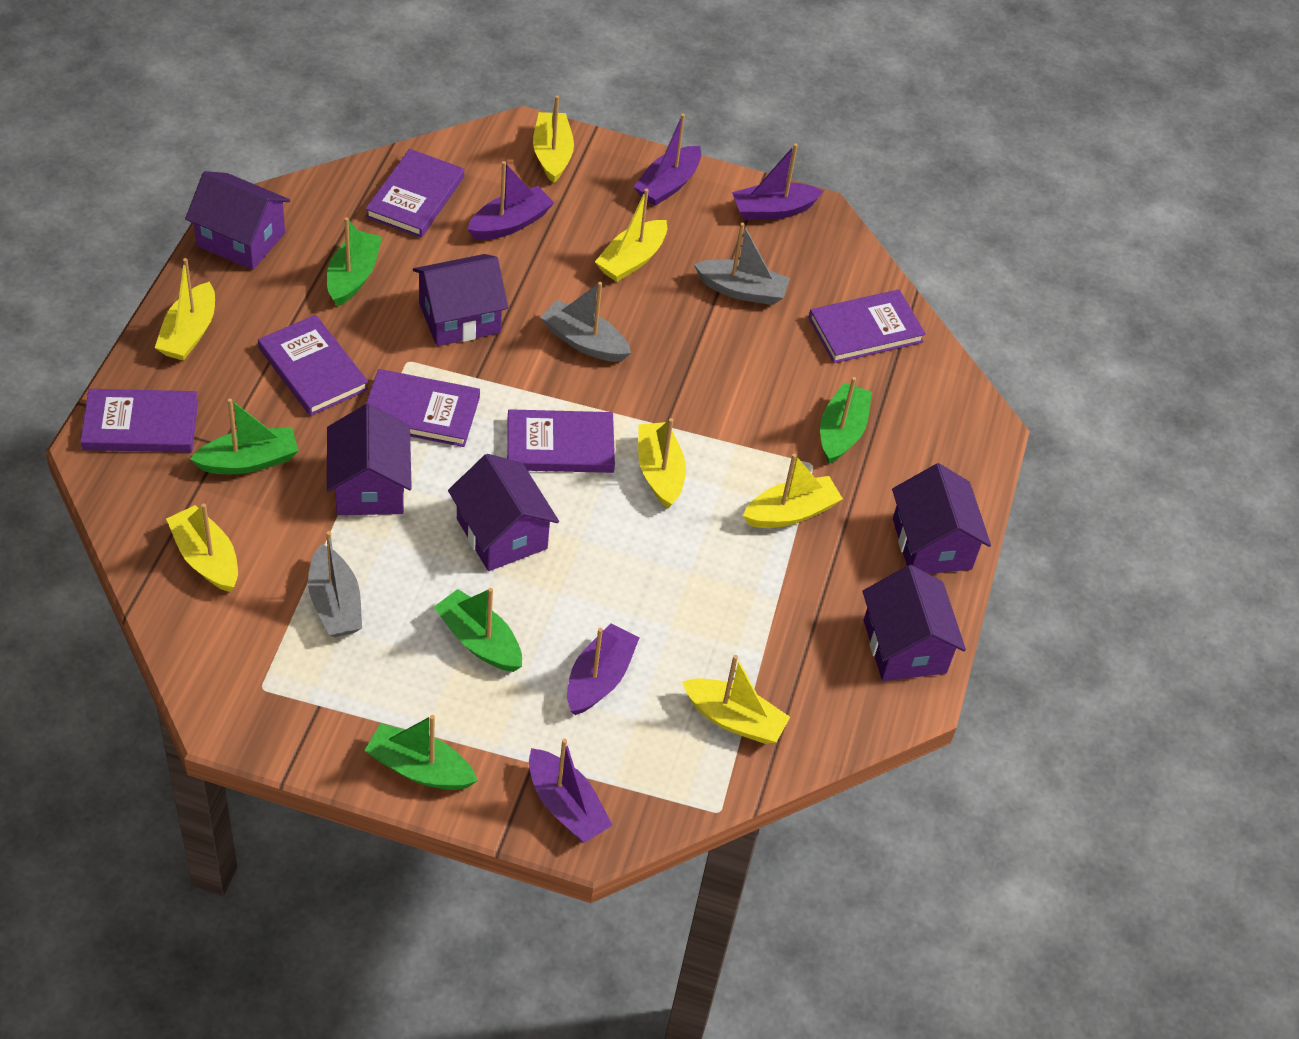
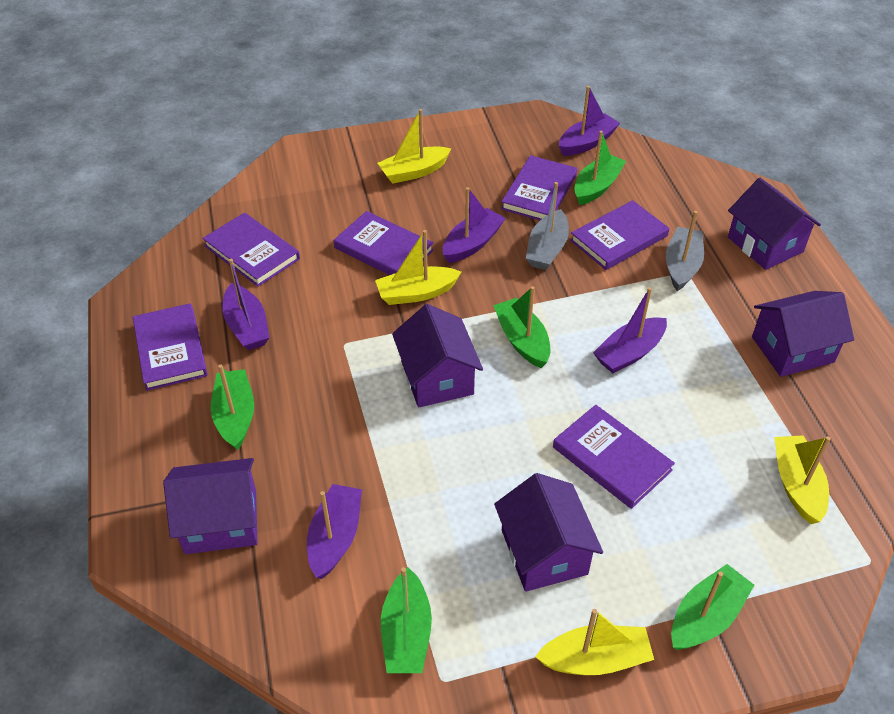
grey boat: 3 -> 2
purple house: 6 -> 5
yellow boat: 7 -> 4

